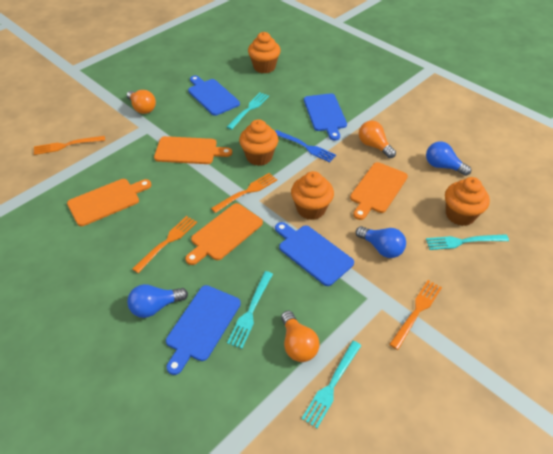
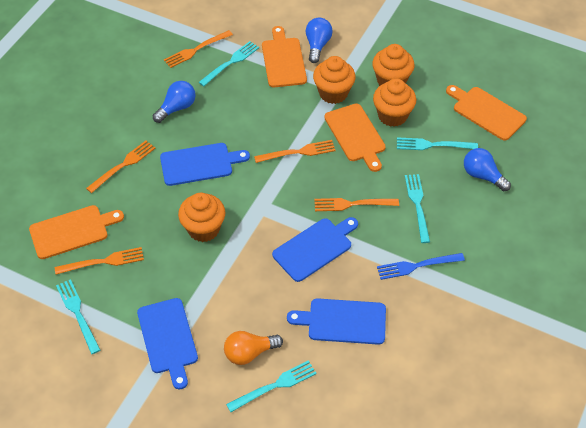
orange fork: 4 -> 5
orange light bulb: 3 -> 1
turquoise fork: 4 -> 5

